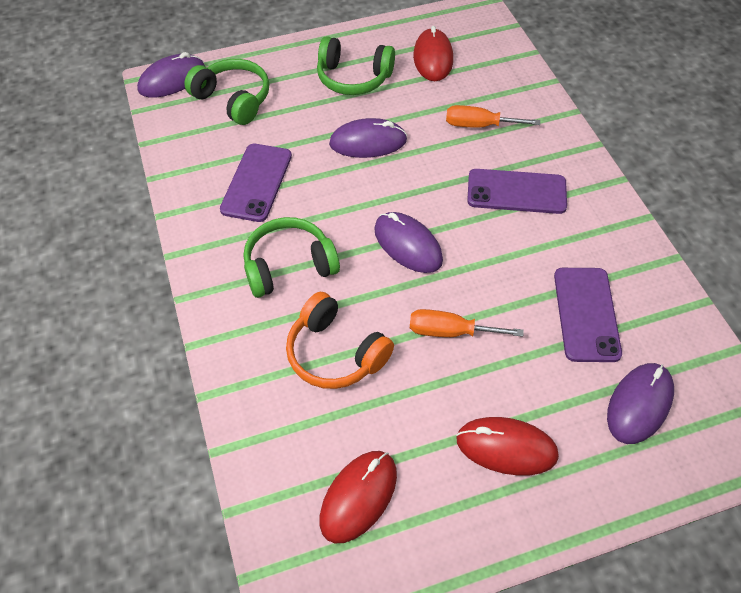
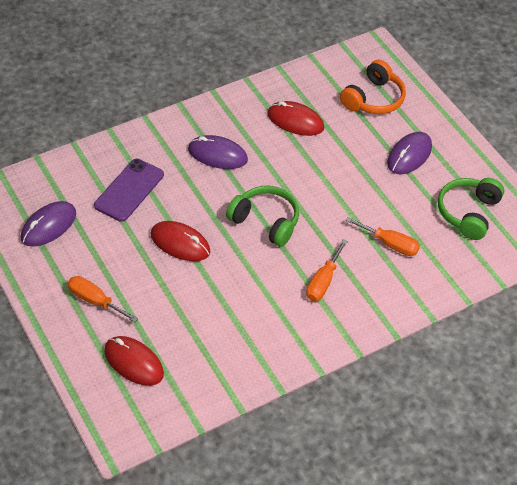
green headphones: 3 -> 2
orange screwdriver: 2 -> 3
purple mouse: 4 -> 3
purple phone: 3 -> 1

